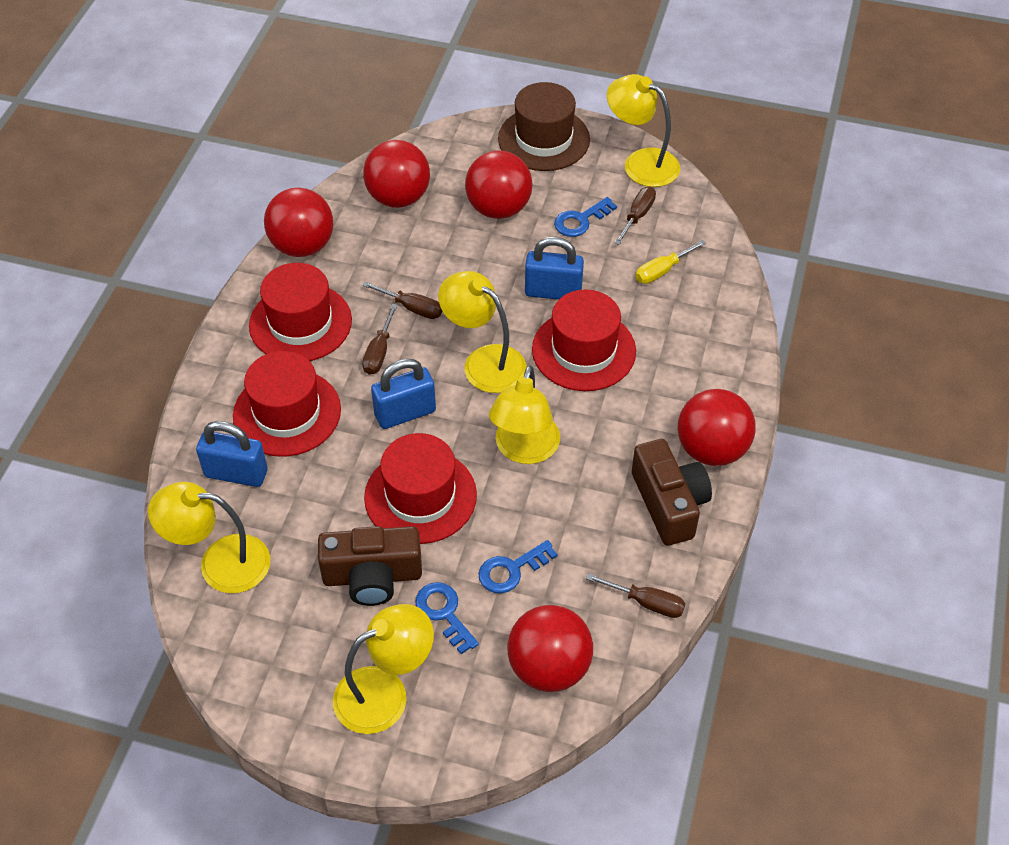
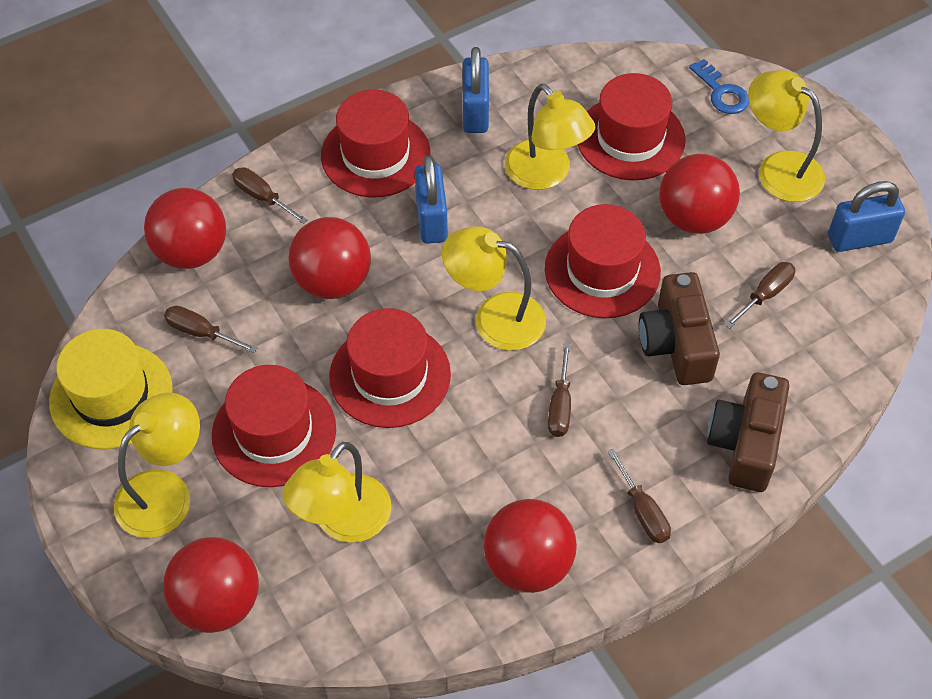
blue key: 3 -> 1
brown hat: 1 -> 0
brown screwdriver: 4 -> 5
red hat: 4 -> 5
yellow hat: 0 -> 1
yellow screwdriver: 1 -> 0

